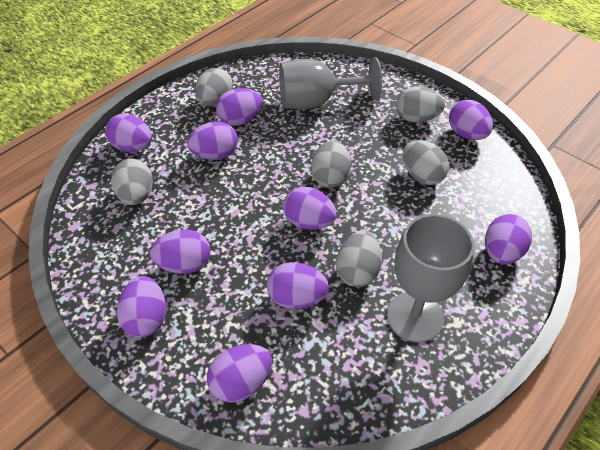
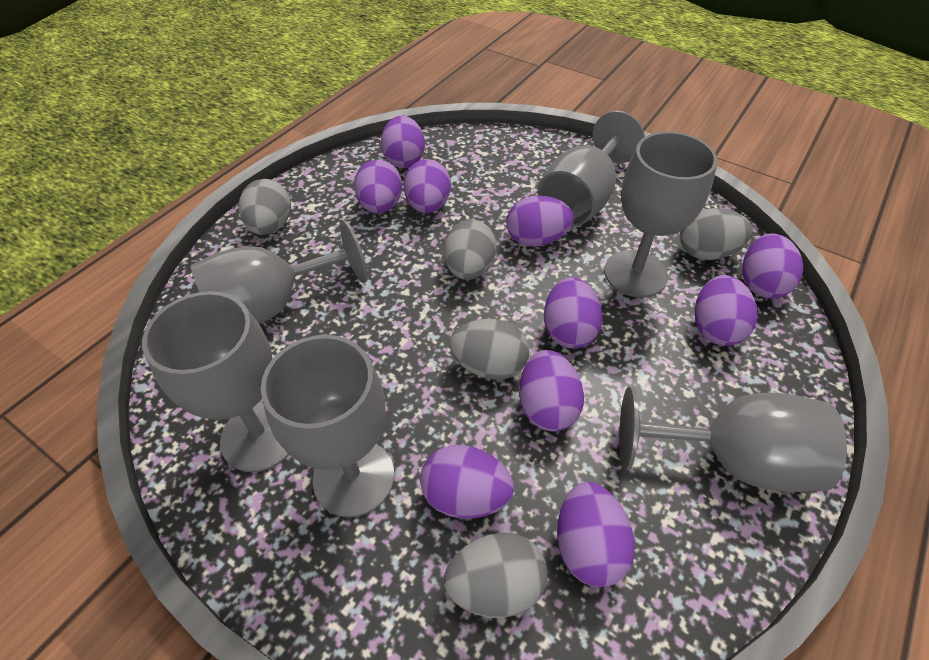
grey egg: 6 -> 5
grey goblet: 2 -> 6

